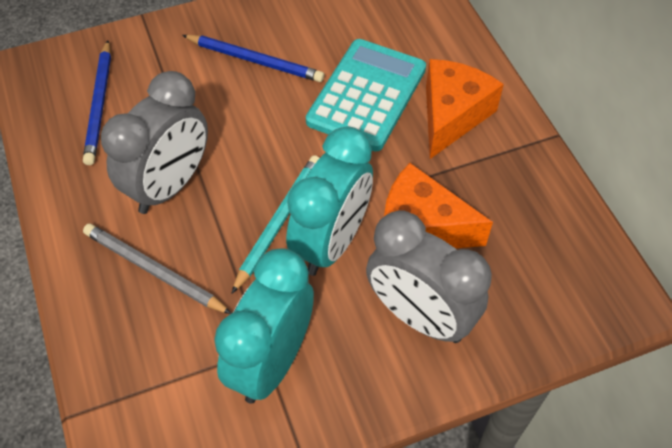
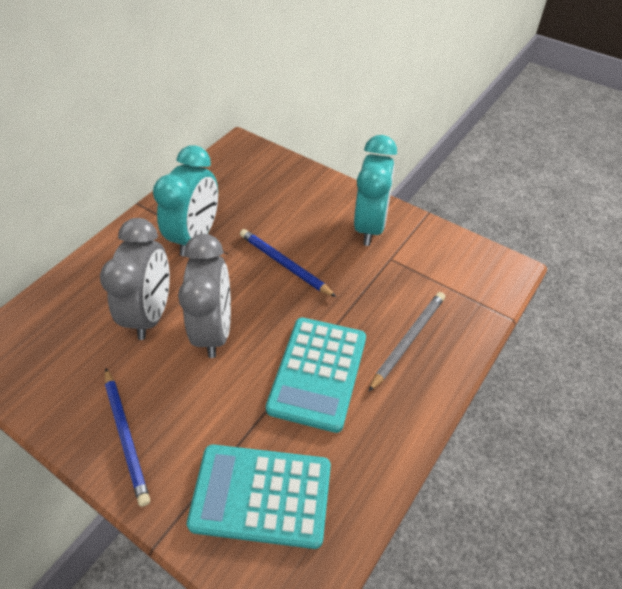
orange cheese: 2 -> 0
turquoise calculator: 1 -> 2
turquoise pencil: 1 -> 0

